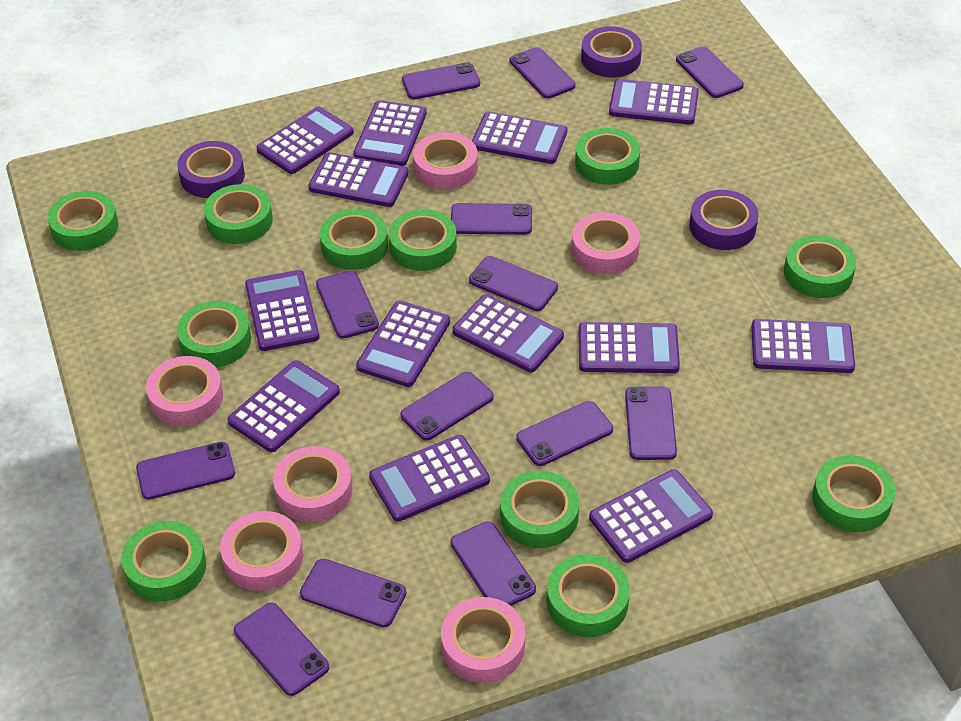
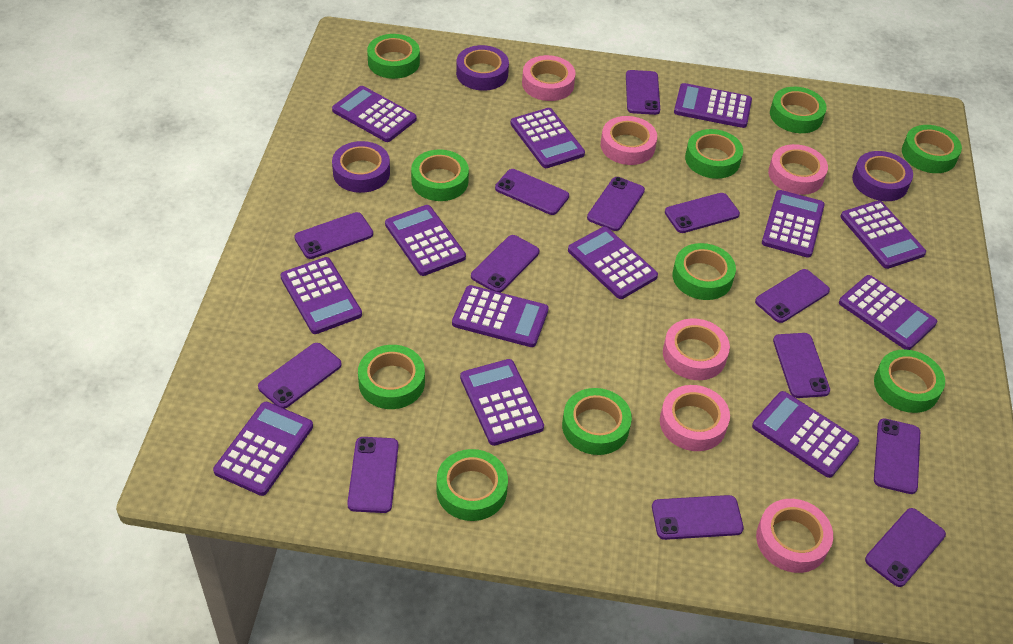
green tape: 11 -> 10

